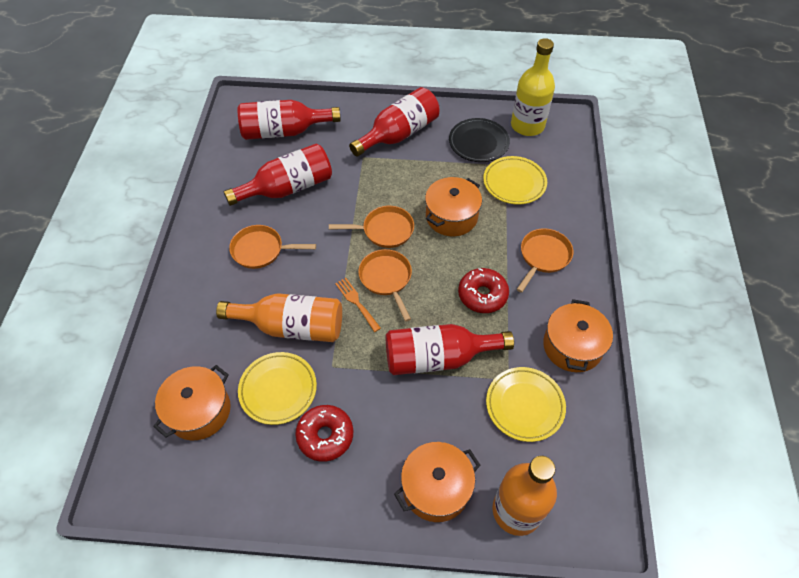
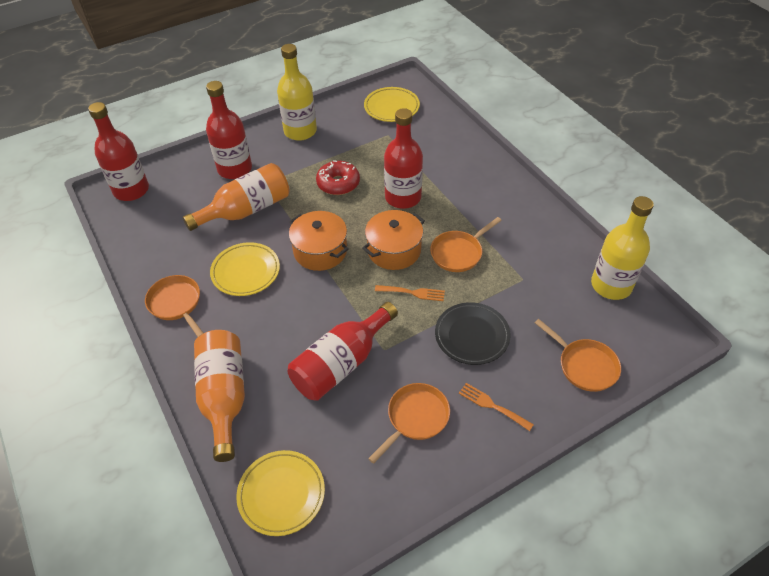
orange fork: 1 -> 2
orange pot: 4 -> 2
red donut: 2 -> 1
yellow bottle: 1 -> 2

